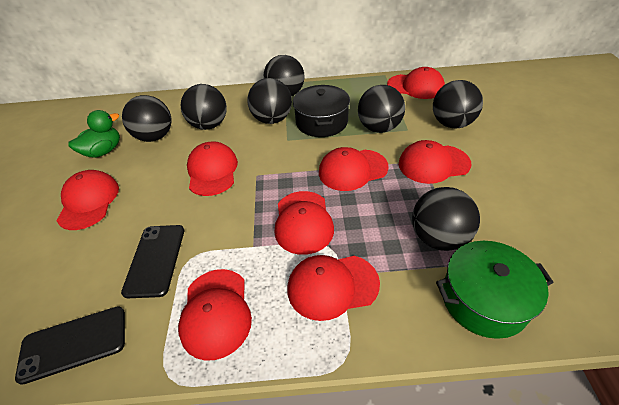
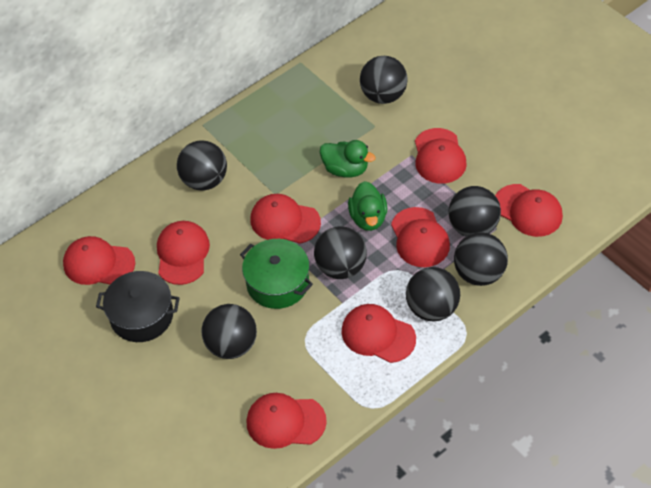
black phone: 2 -> 0
green duck: 1 -> 2

